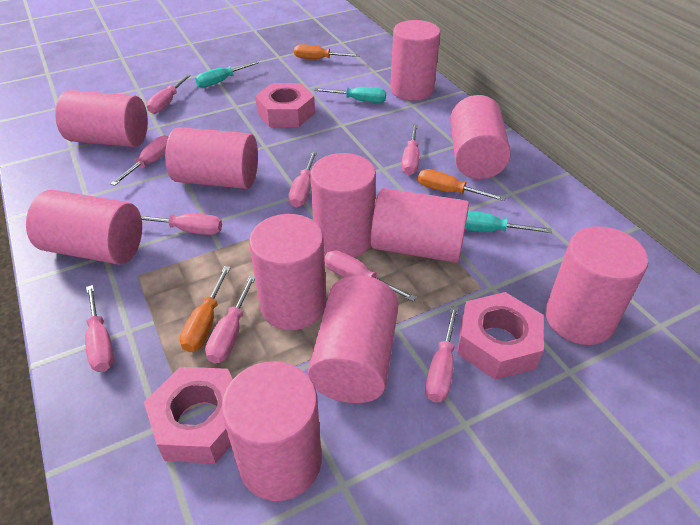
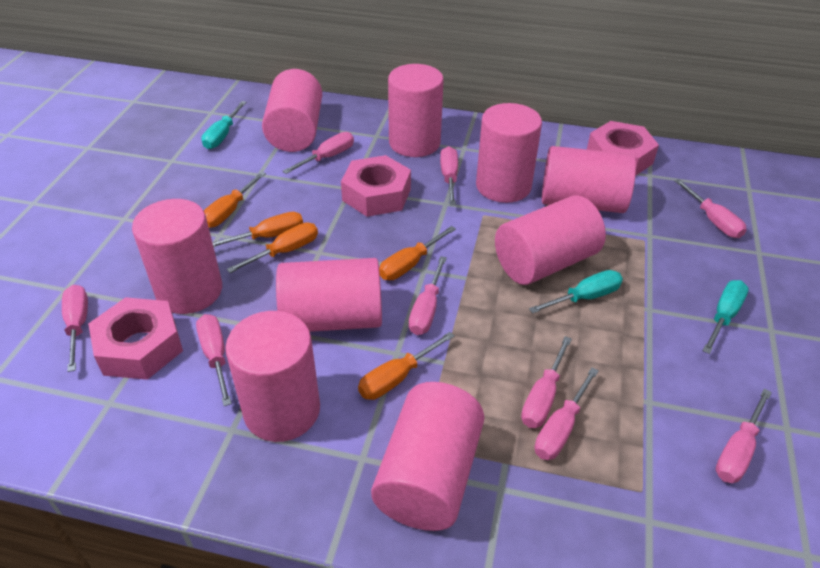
orange screwdriver: 3 -> 5
pink cylinder: 11 -> 9

